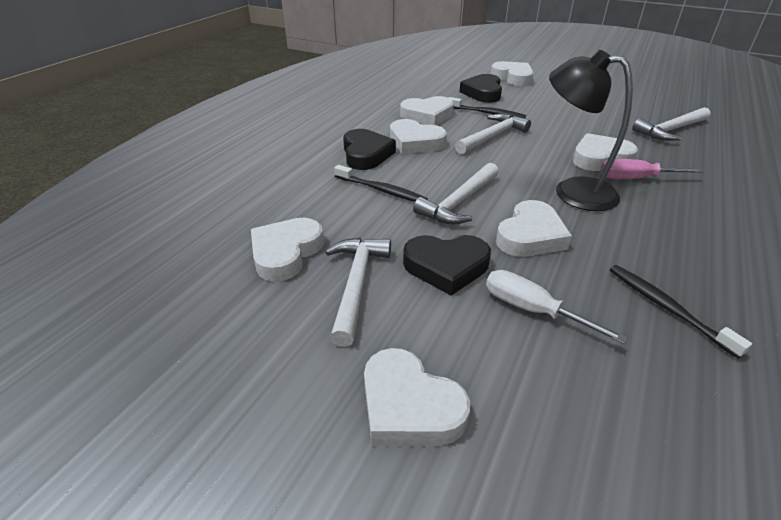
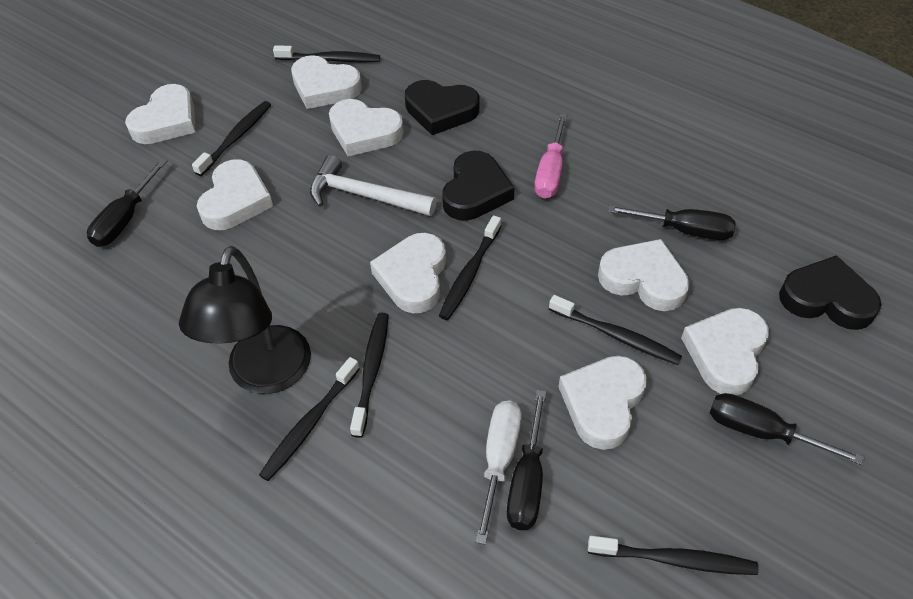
black screwdriver: 0 -> 4
black toothbrush: 3 -> 7
white hammer: 4 -> 1
white heart: 7 -> 8

